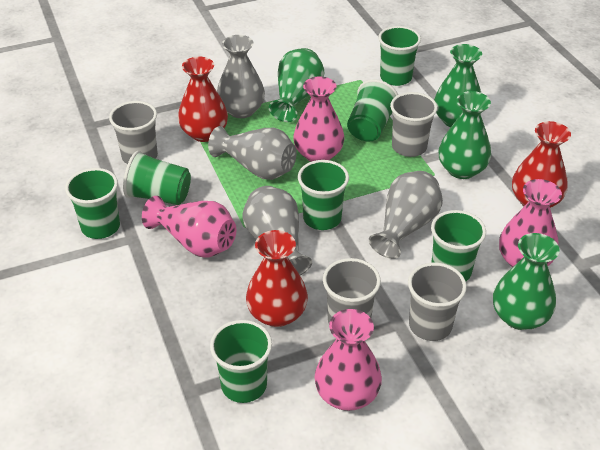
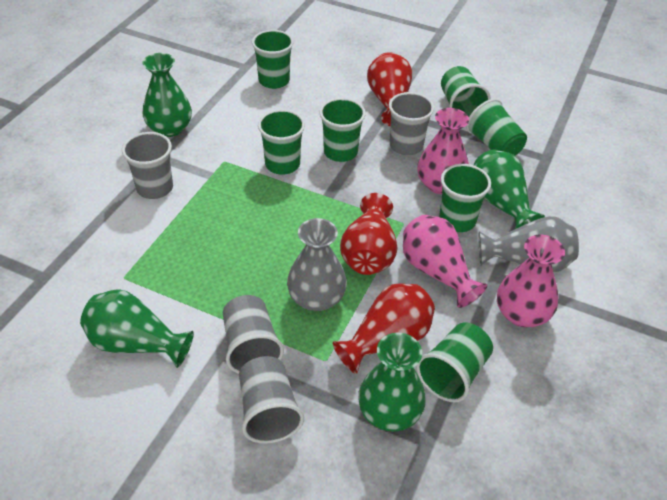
grey vase: 4 -> 2
pink vase: 4 -> 3

